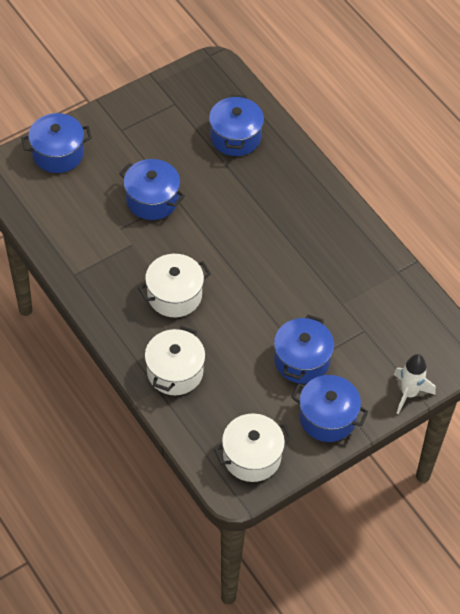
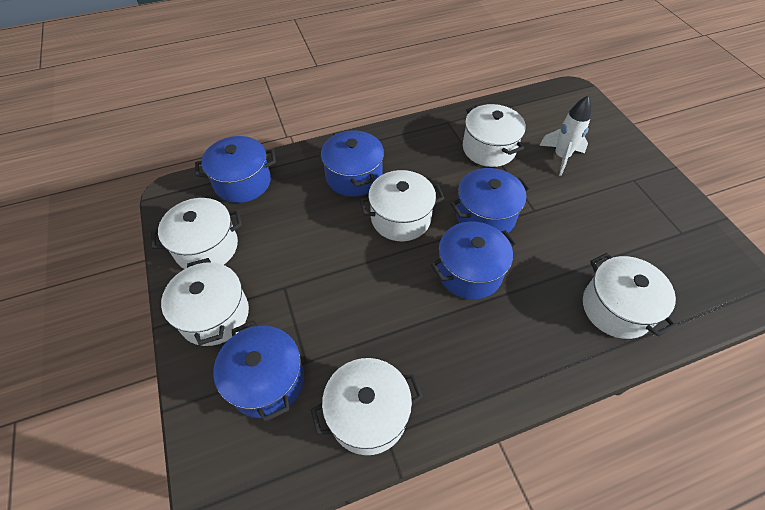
white pot: 3 -> 6

